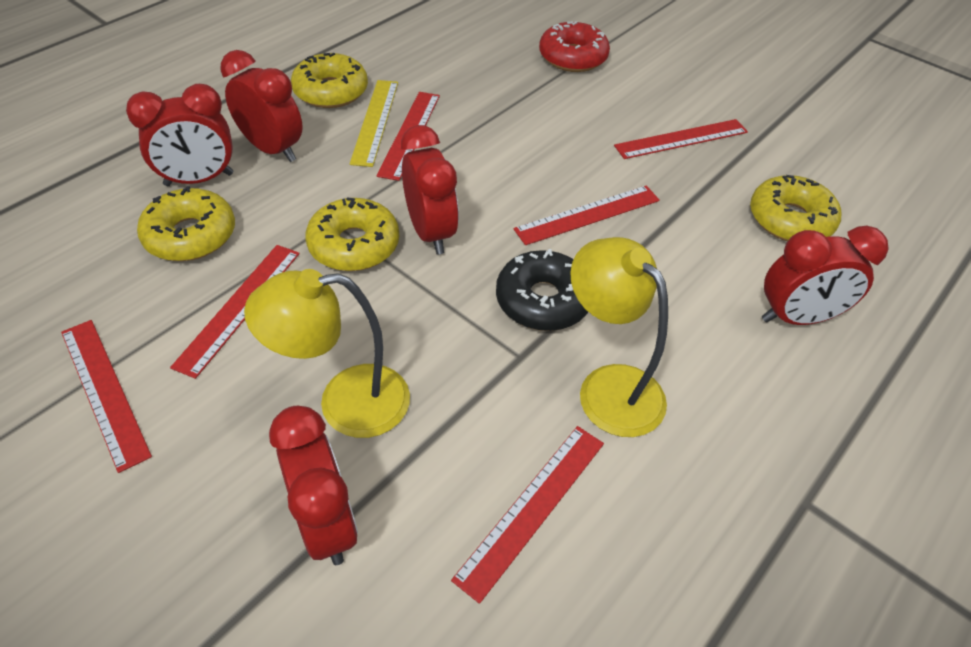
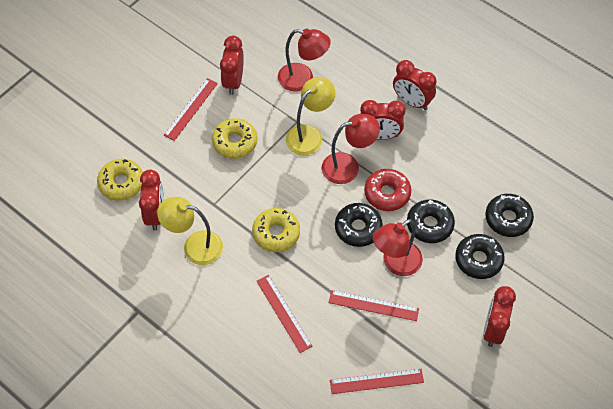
black donut: 1 -> 4
red lamp: 0 -> 3
red ruler: 6 -> 4
yellow donut: 4 -> 3
yellow ruler: 1 -> 0

